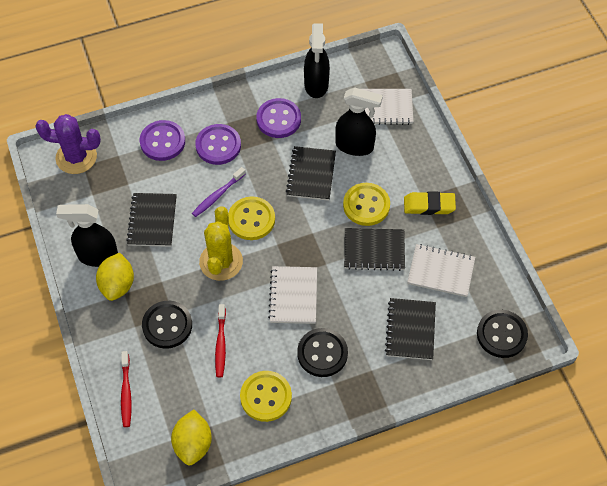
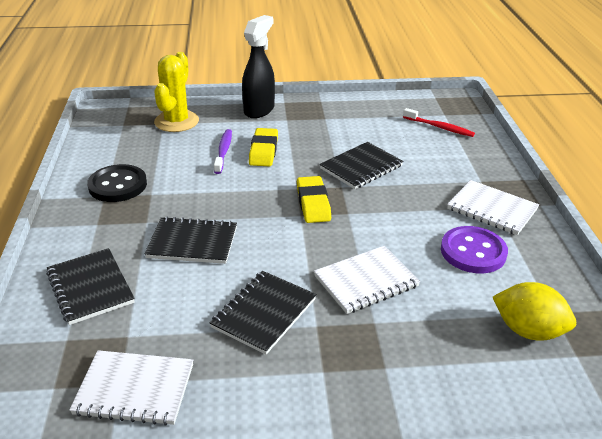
black button: 3 -> 1
black spray bottle: 3 -> 1
purple button: 3 -> 1
purple cactus: 1 -> 0
red toothbrush: 2 -> 1
yellow button: 3 -> 0
yellow eraser: 1 -> 2
yellow lemon: 2 -> 1

